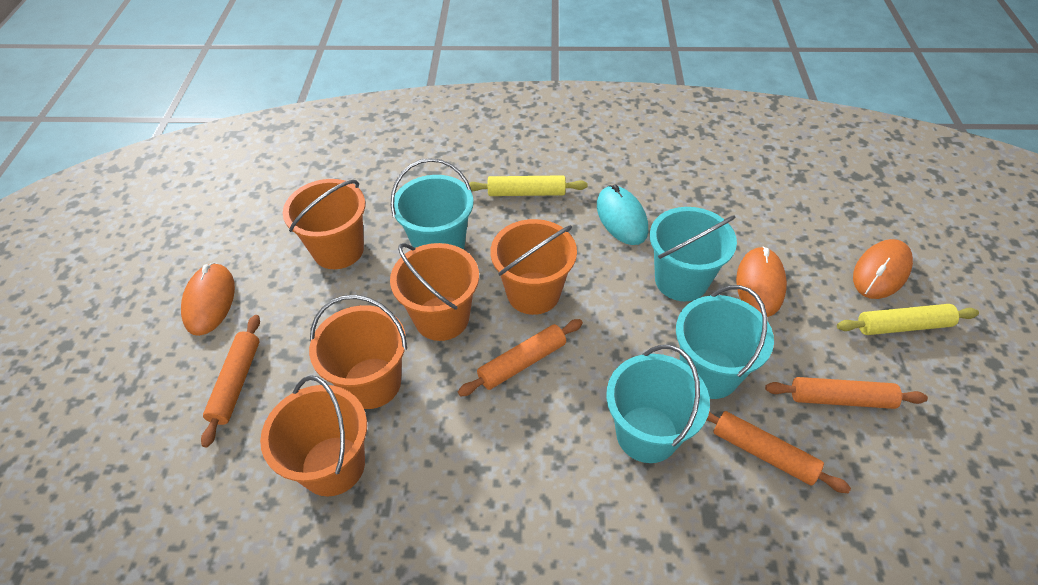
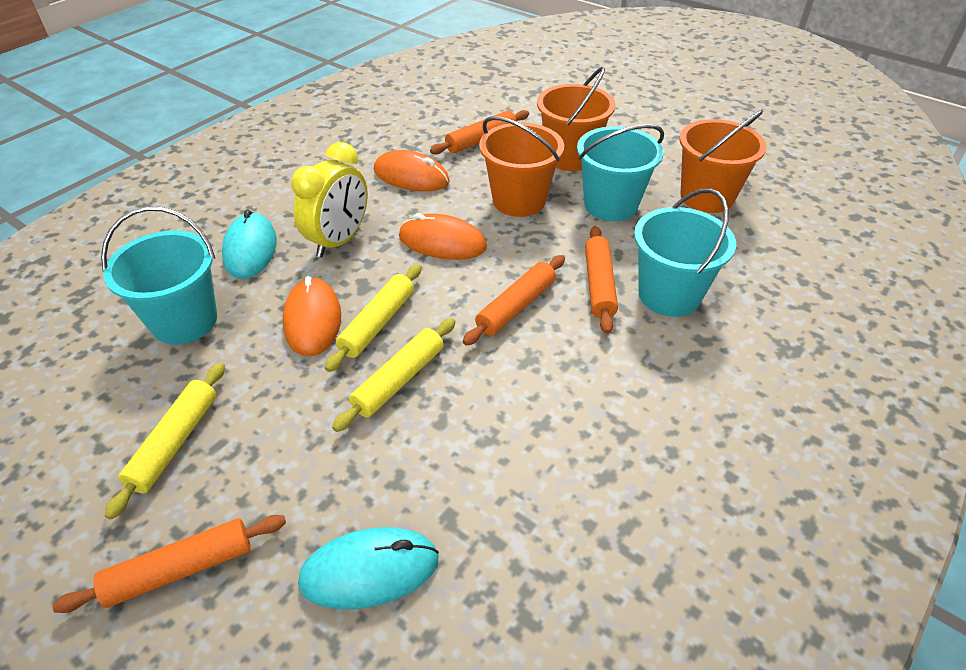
orange bucket: 5 -> 3
turquoise bucket: 4 -> 3
turquoise mouse: 1 -> 2
yellow clock: 0 -> 1
yellow rolling pin: 2 -> 3

